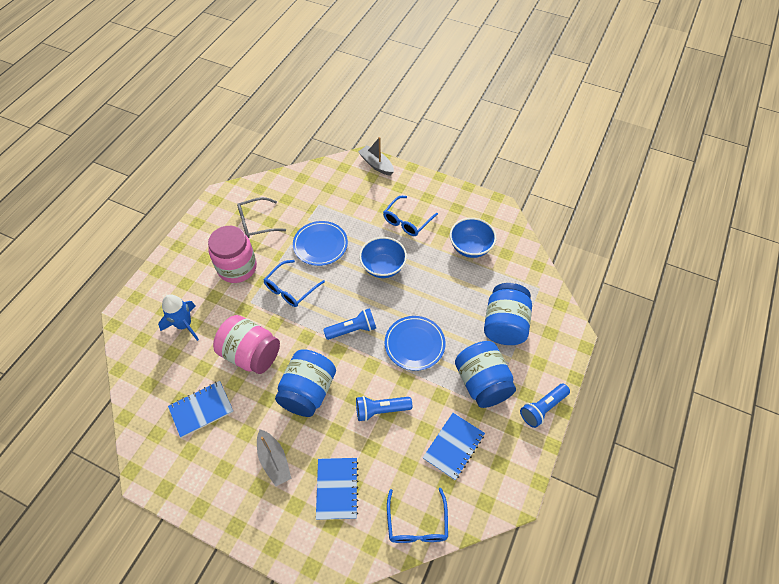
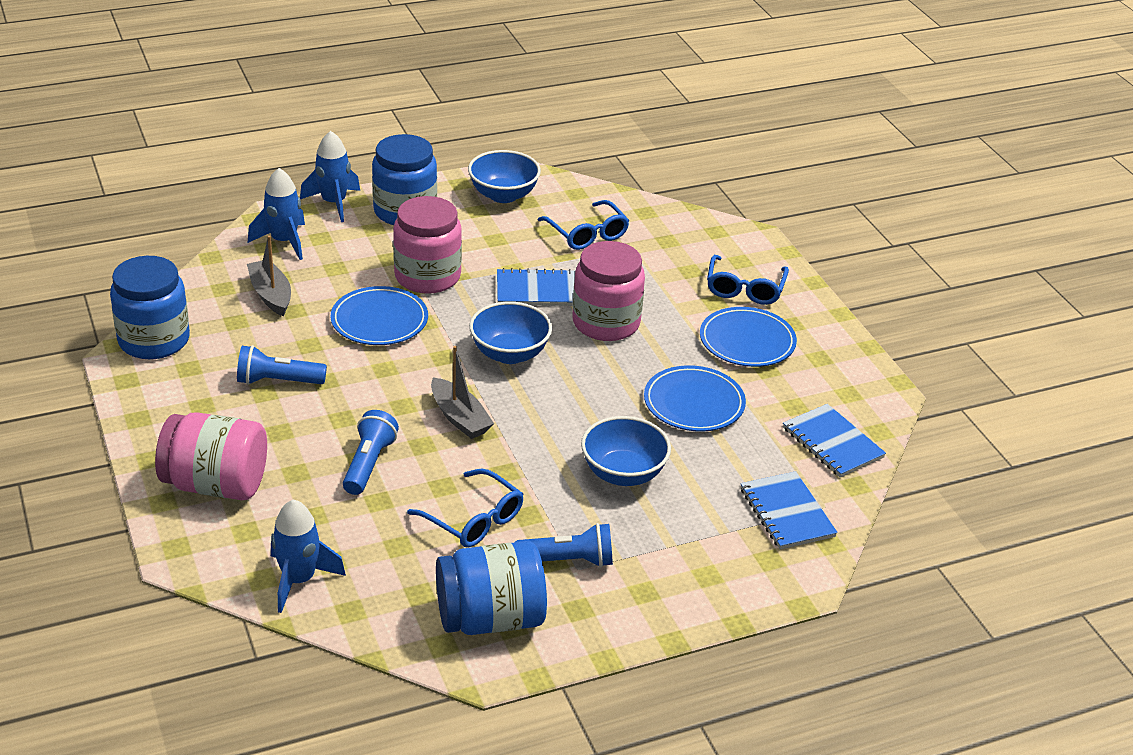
blue bowl: 2 -> 3
blue plate: 2 -> 3
blue rocket: 1 -> 3
grey glasses: 1 -> 0
pink jar: 2 -> 3

